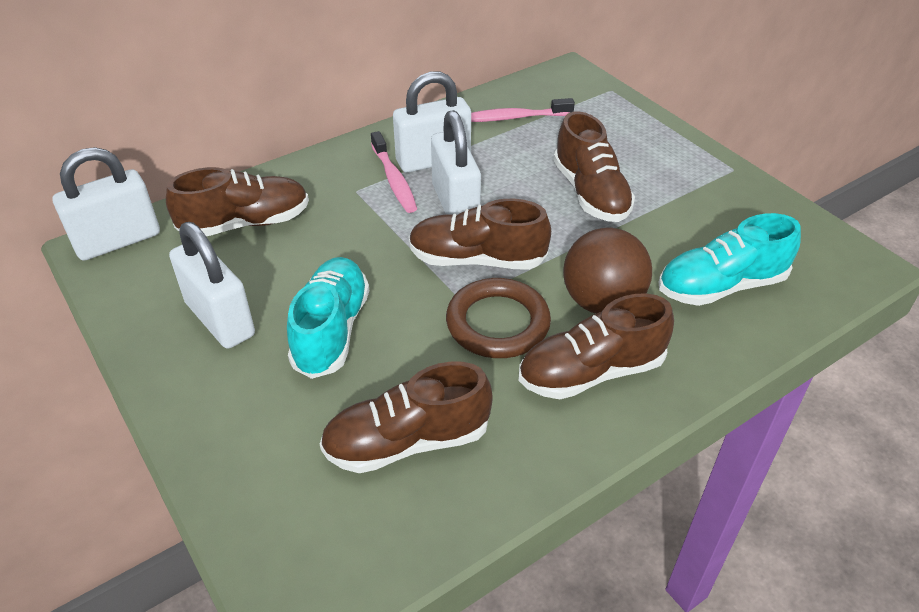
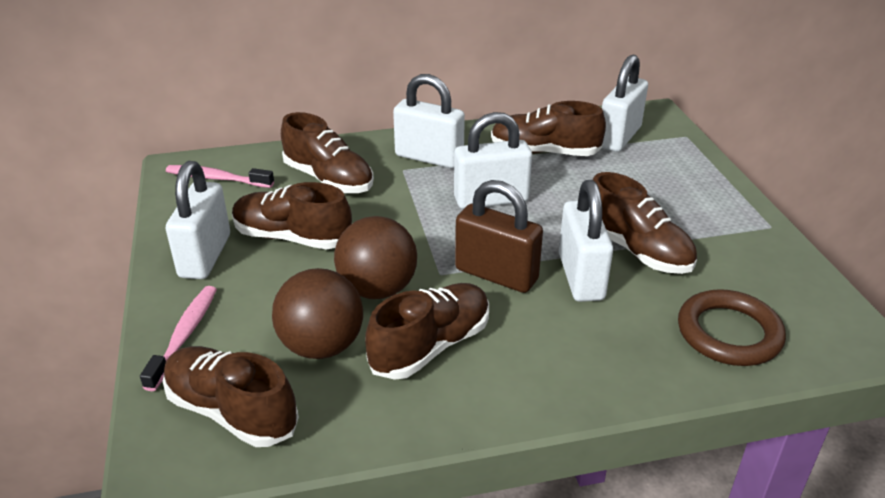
brown ball: 1 -> 2
brown padlock: 0 -> 1
brown shoe: 5 -> 6
turquoise shoe: 2 -> 0
white padlock: 4 -> 5

